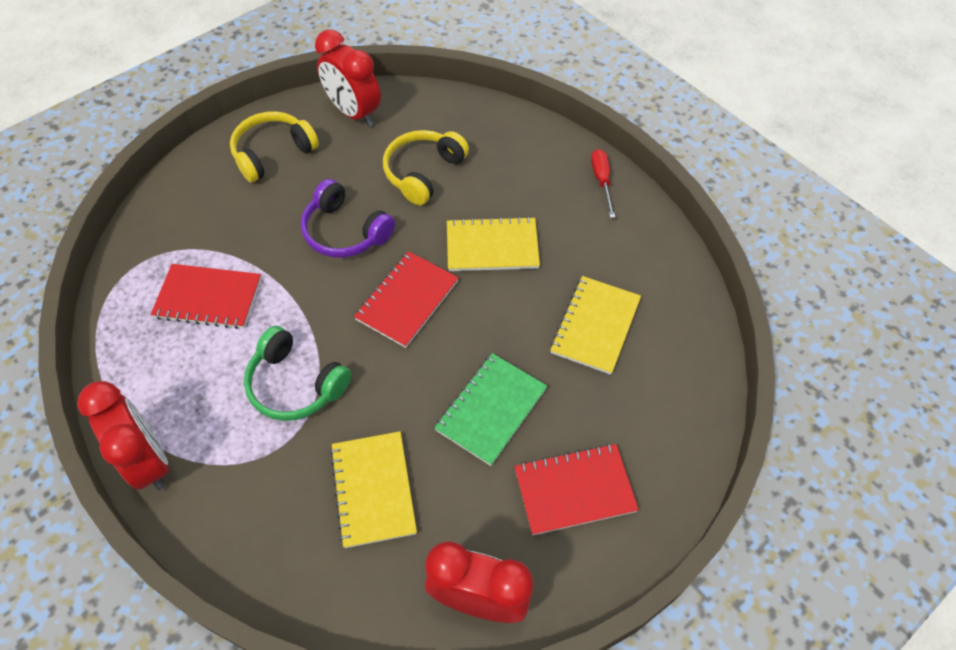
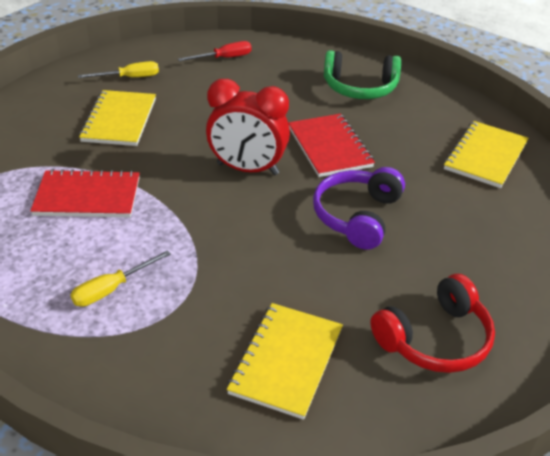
green notebook: 1 -> 0
red clock: 3 -> 1
red headphones: 0 -> 1
red notebook: 3 -> 2
yellow headphones: 2 -> 0
yellow screwdriver: 0 -> 2

